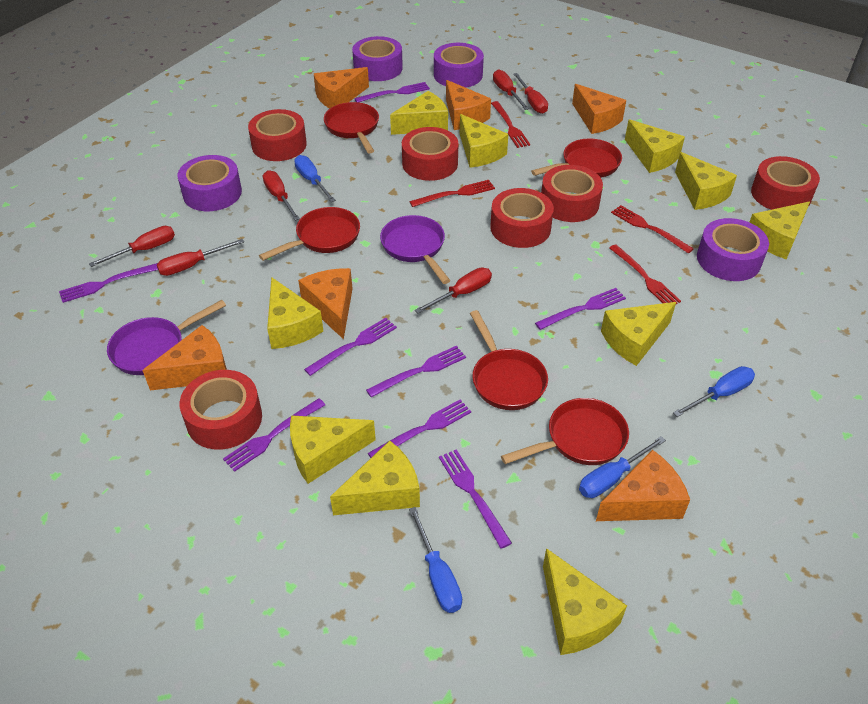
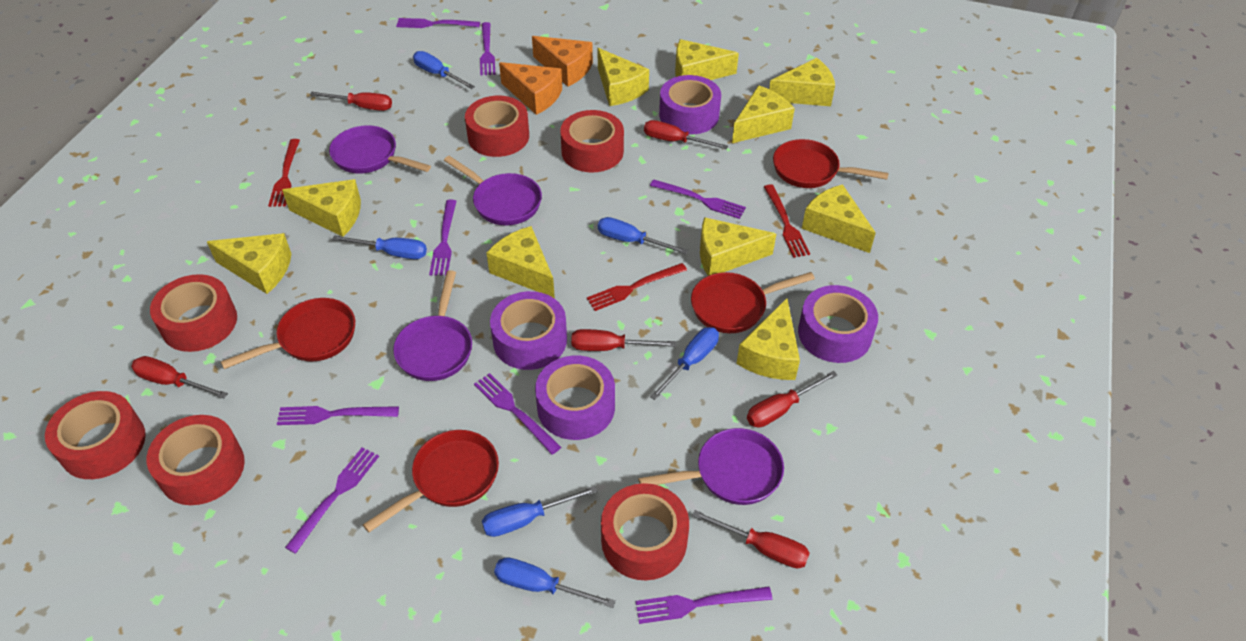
blue screwdriver: 4 -> 6
orange cheese: 6 -> 2
purple pan: 2 -> 4
red fork: 4 -> 3
red pan: 5 -> 4

